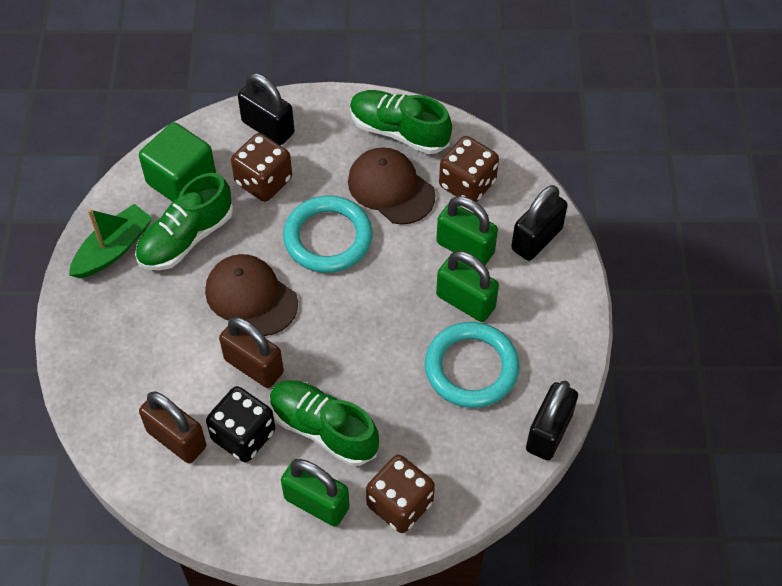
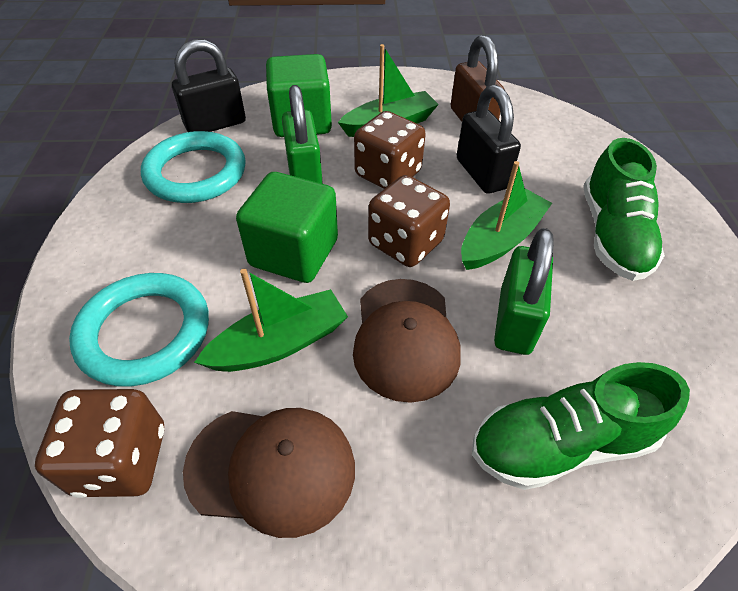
black dice: 1 -> 0
black padlock: 3 -> 2
brown padlock: 2 -> 1
green boat: 1 -> 3
green cube: 1 -> 2
green padlock: 3 -> 2
green shoe: 3 -> 2

